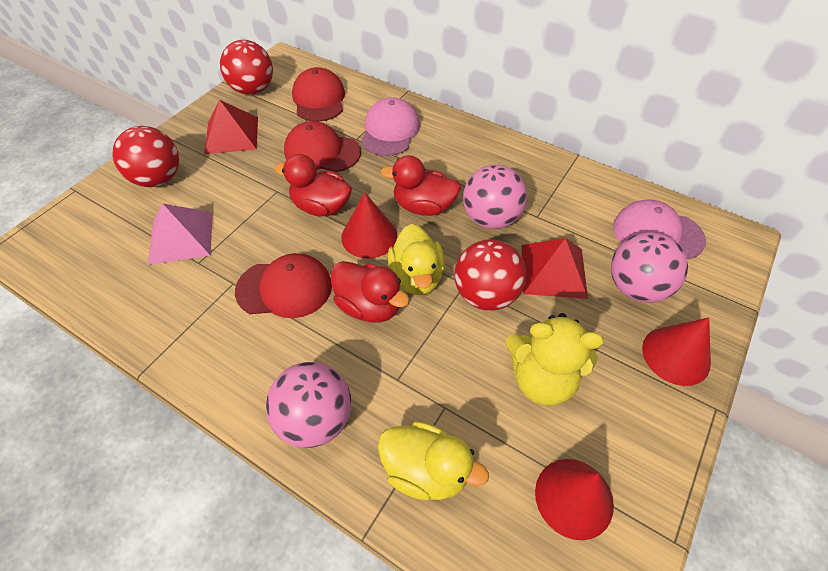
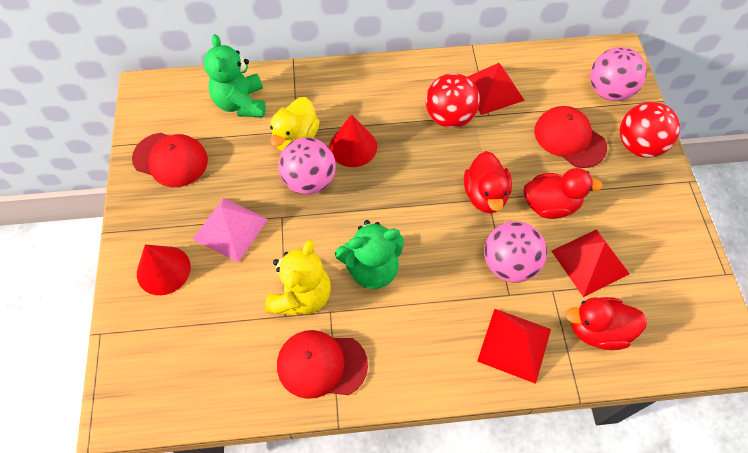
green teddy bear: 0 -> 2
pink cap: 2 -> 0
red ball: 3 -> 2
red cone: 3 -> 2
red pyramid: 2 -> 3
yellow duck: 2 -> 1

